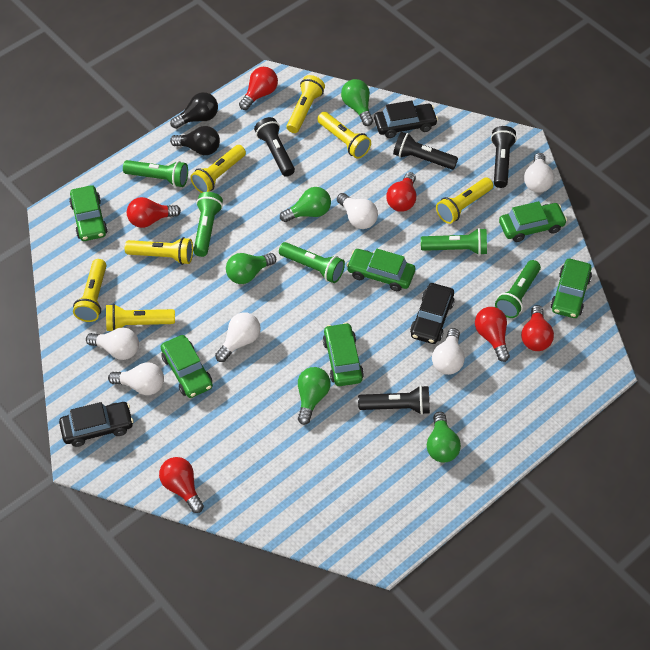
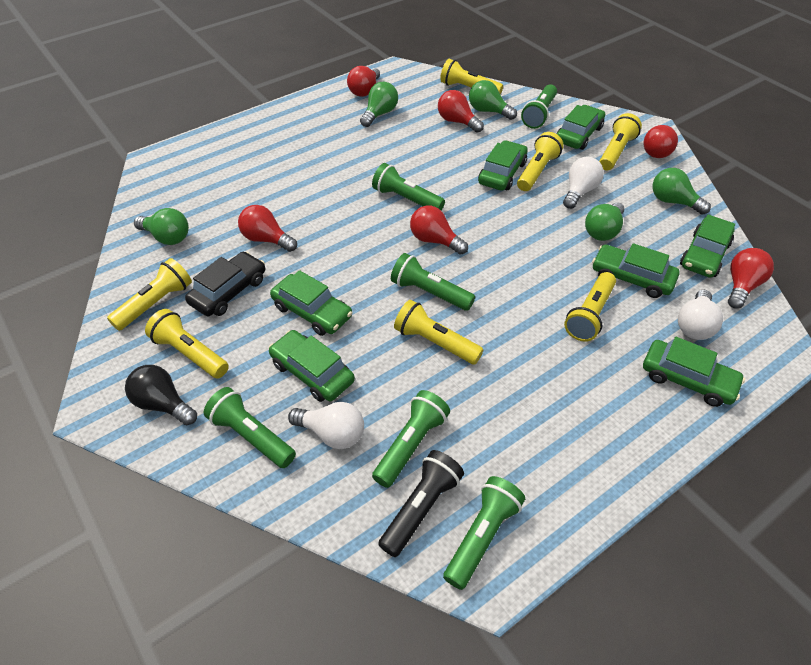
black car: 3 -> 1
black flashlight: 4 -> 1
black light bulb: 2 -> 1
green car: 6 -> 7
green flashlight: 5 -> 6
white light bulb: 6 -> 3

